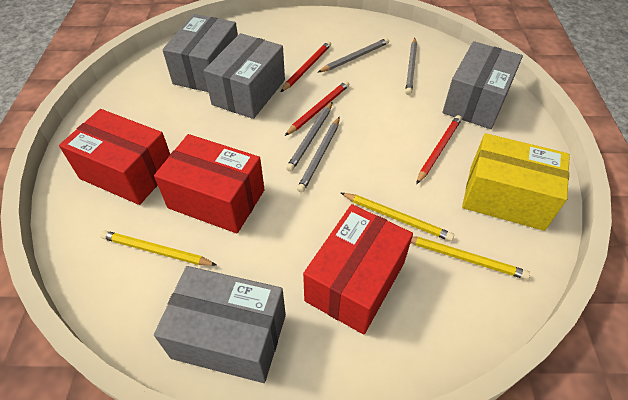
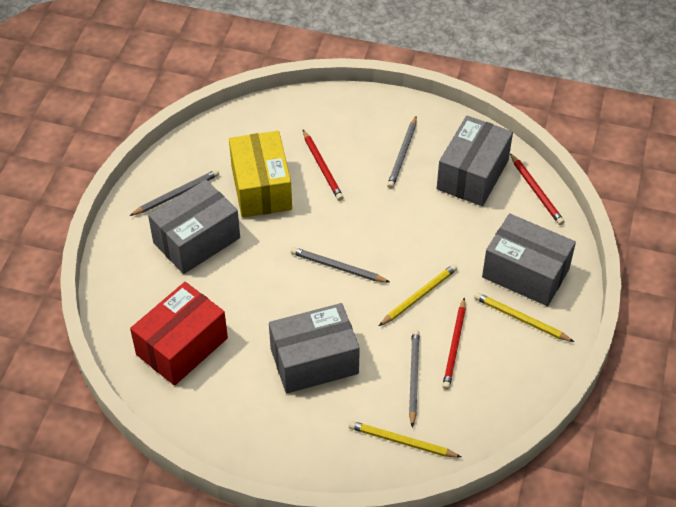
red box: 3 -> 1

